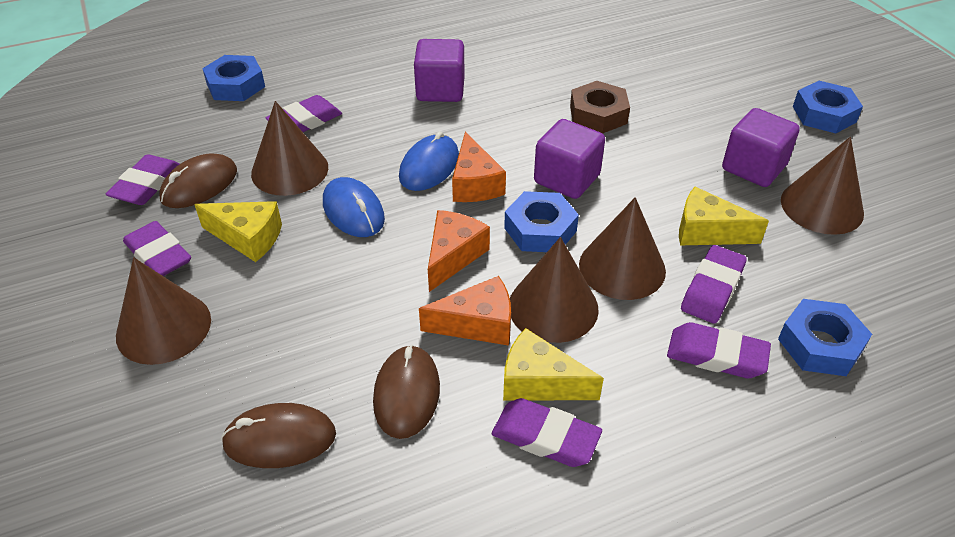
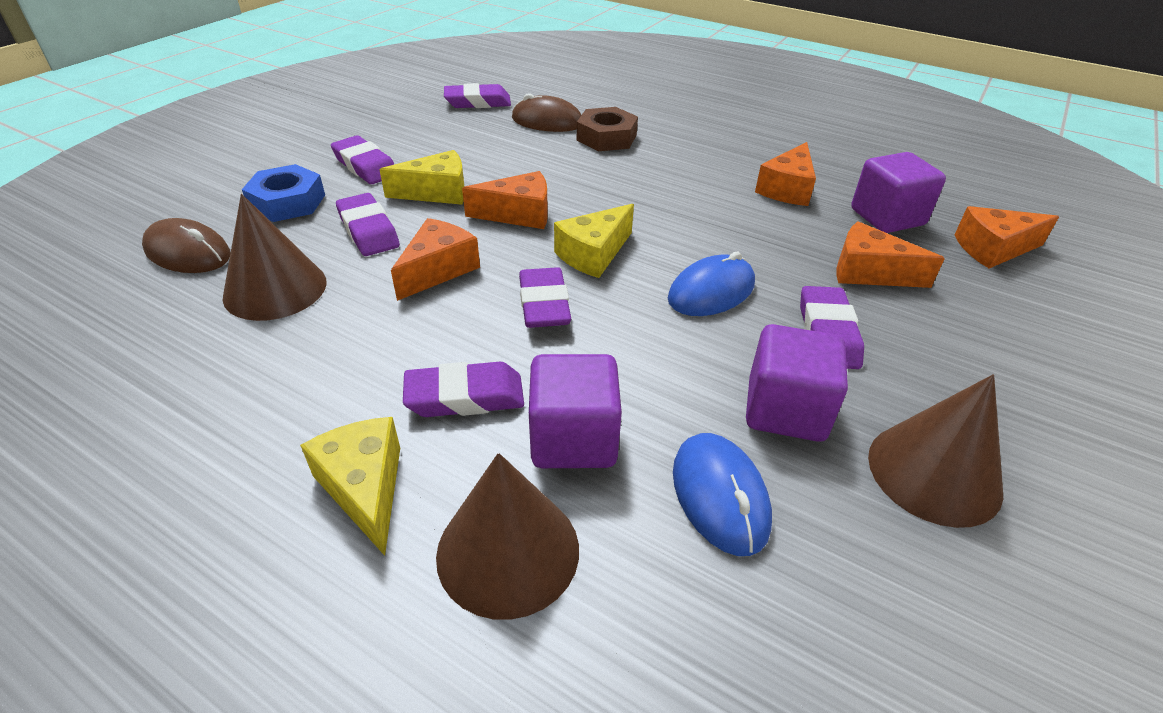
blue nut: 4 -> 1
brown cone: 5 -> 3
brown mouse: 3 -> 2
orange cheese: 3 -> 5

